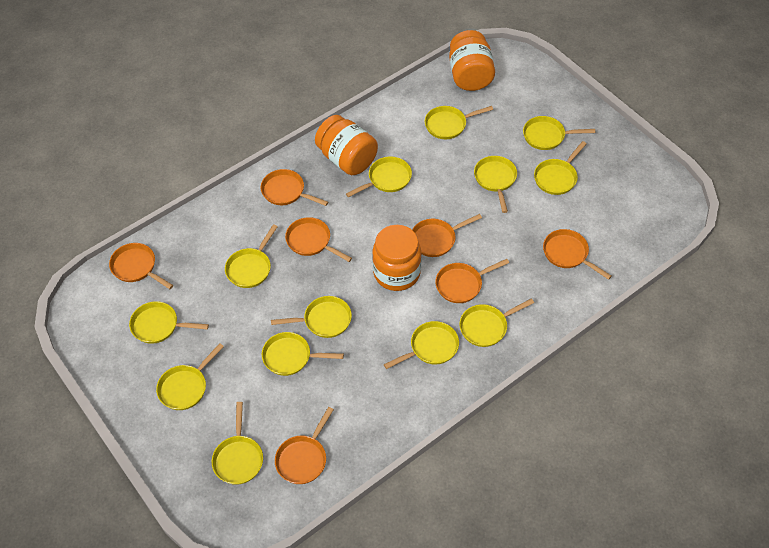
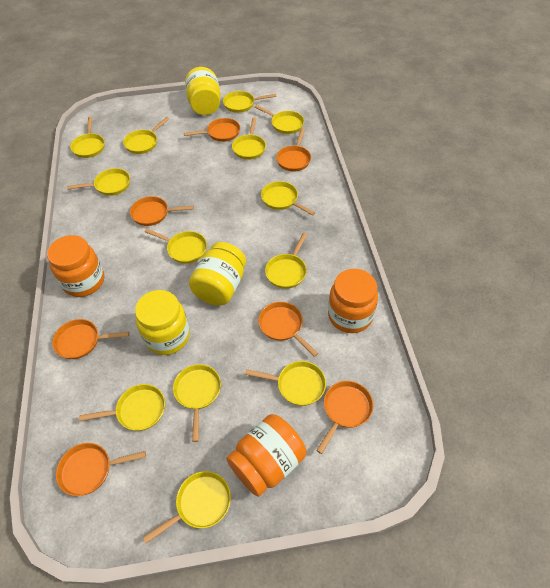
yellow jar: 0 -> 3

